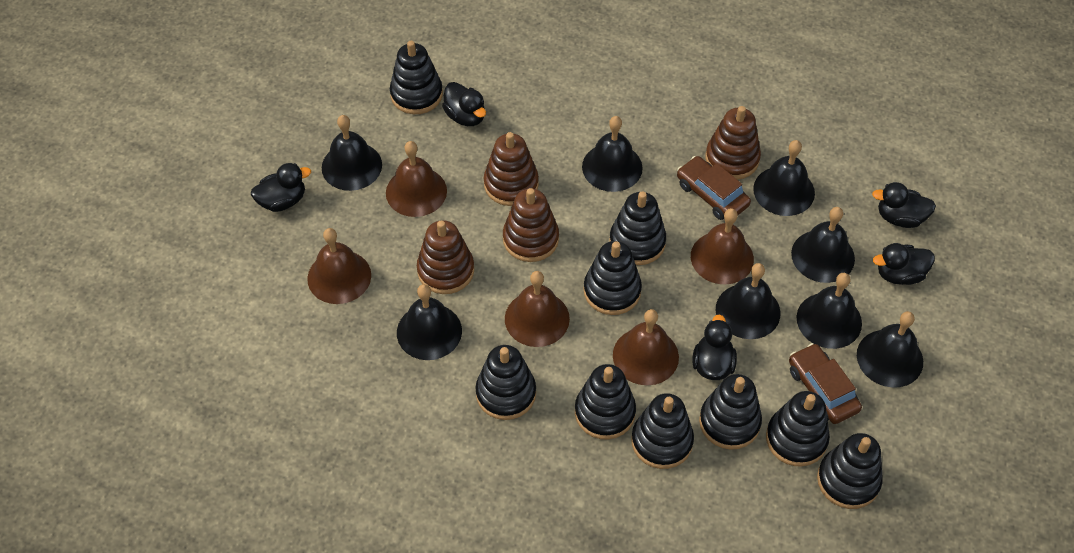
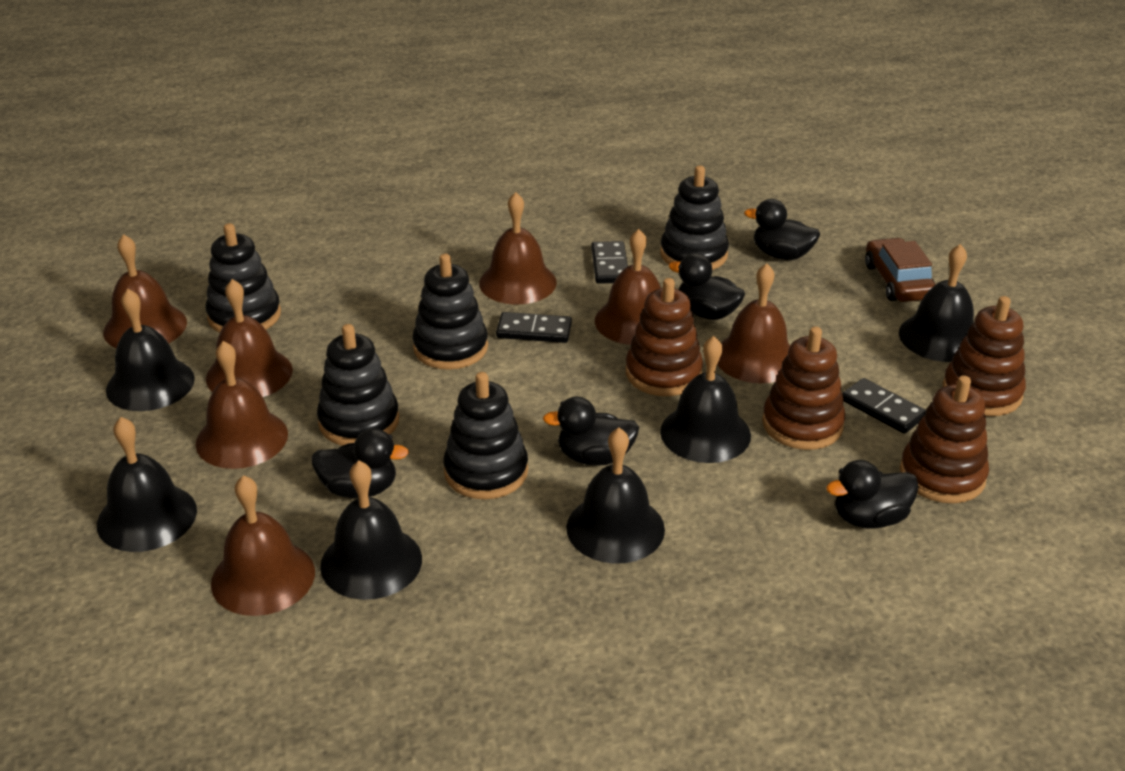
black bell: 8 -> 6
black domino: 0 -> 3
black stacking toy: 9 -> 5
brown bell: 5 -> 7
brown car: 2 -> 1

